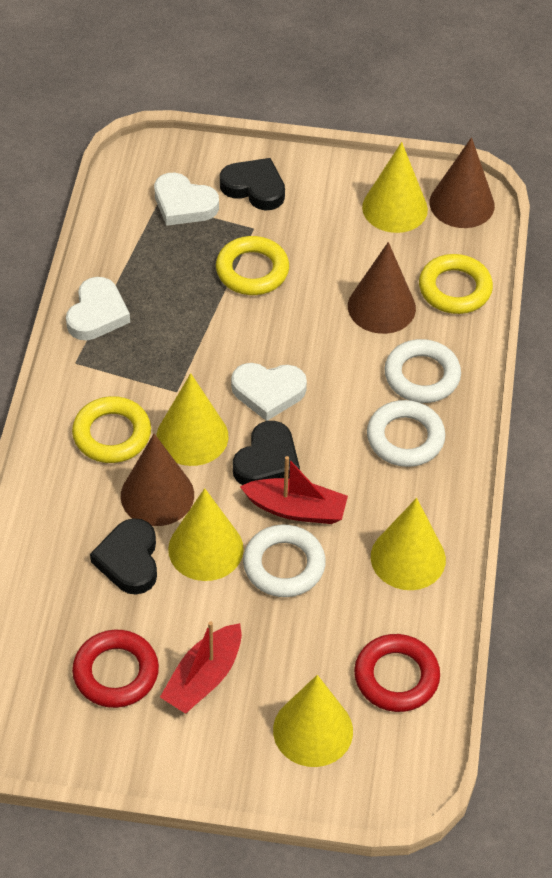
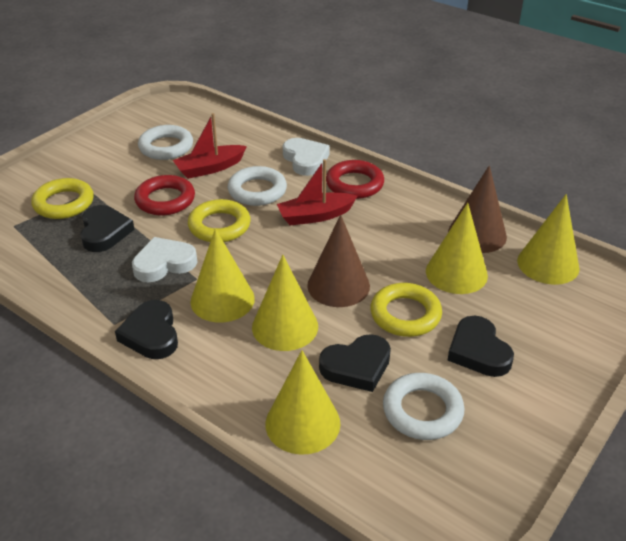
black heart: 3 -> 4
brown cone: 3 -> 2
white heart: 3 -> 2

